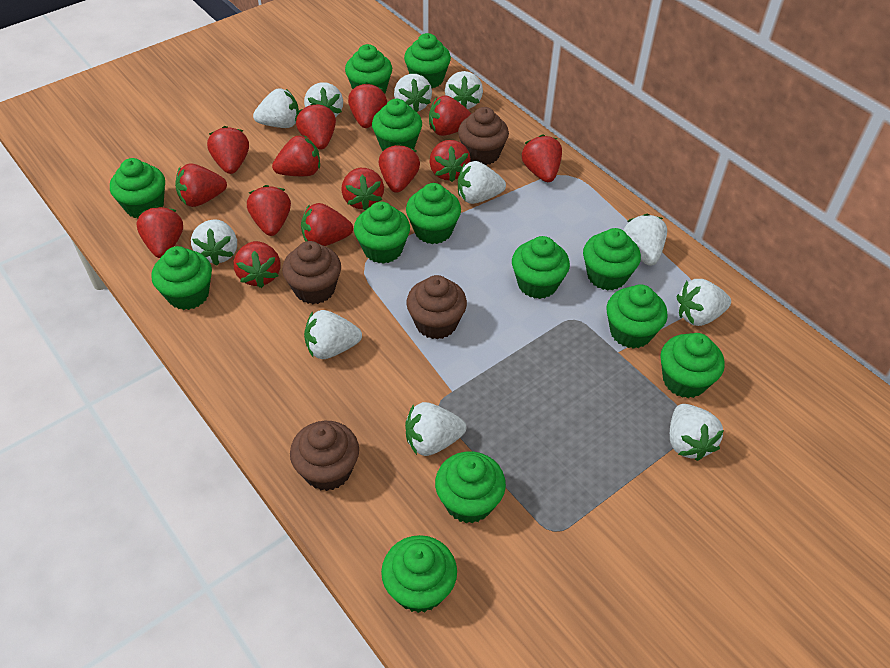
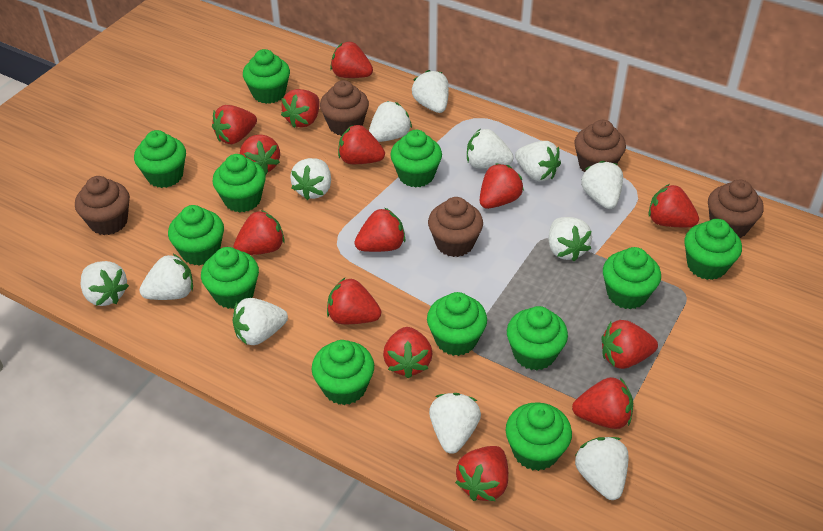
brown cupcake: 4 -> 5
green cupcake: 13 -> 12
white strawberry: 11 -> 12

